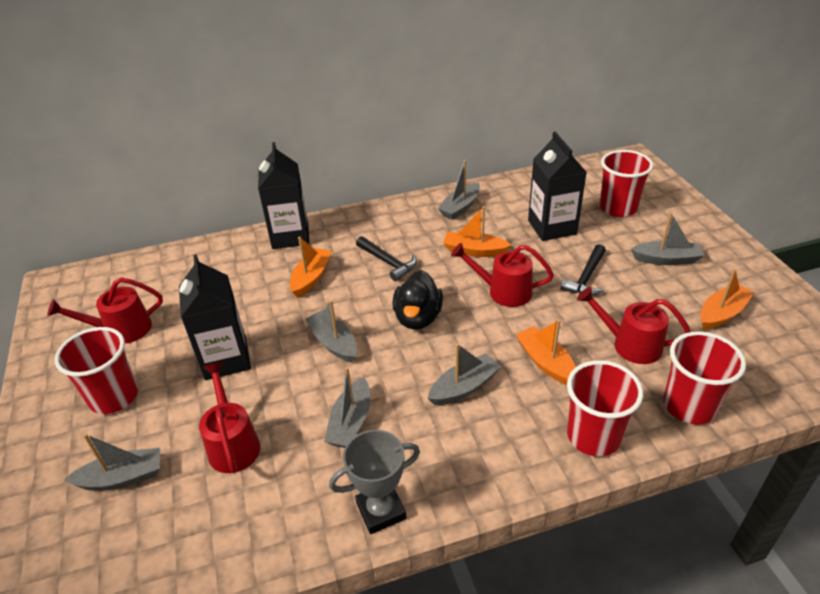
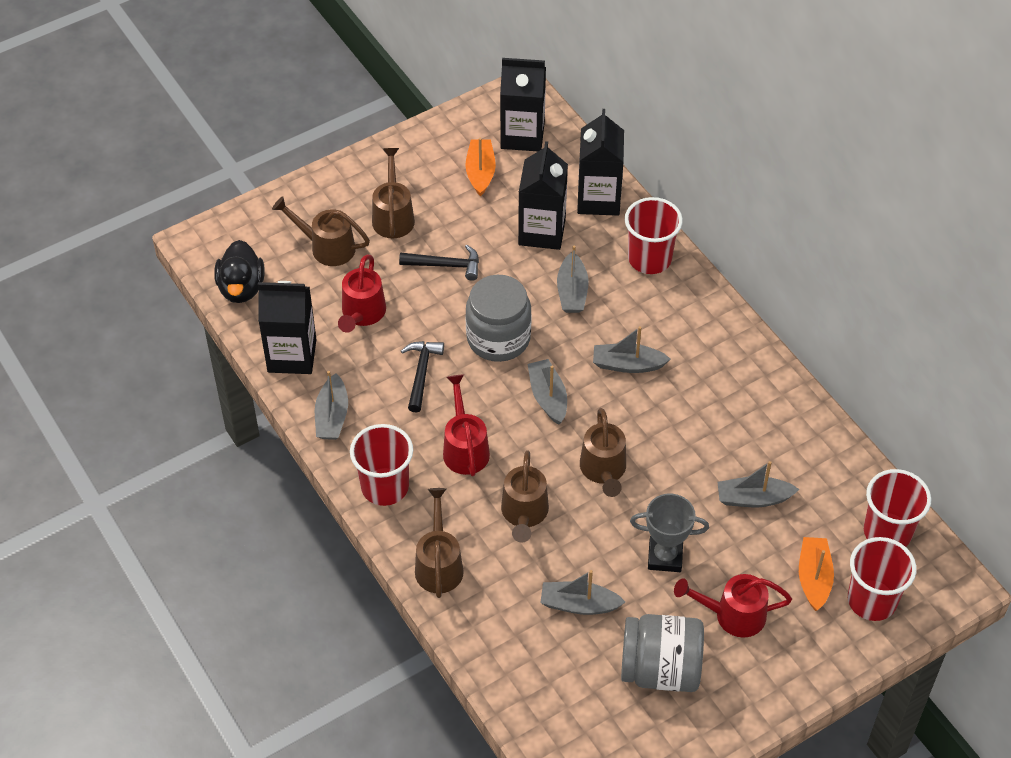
black carton: 3 -> 4
brown watering can: 0 -> 5
grey jar: 0 -> 2
orange boat: 4 -> 2
red watering can: 4 -> 3

